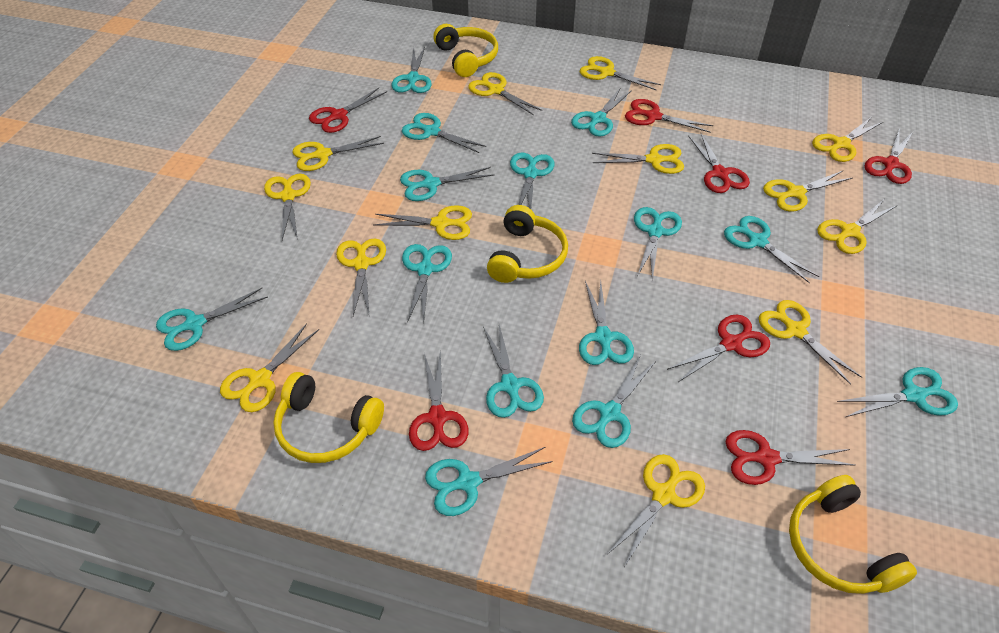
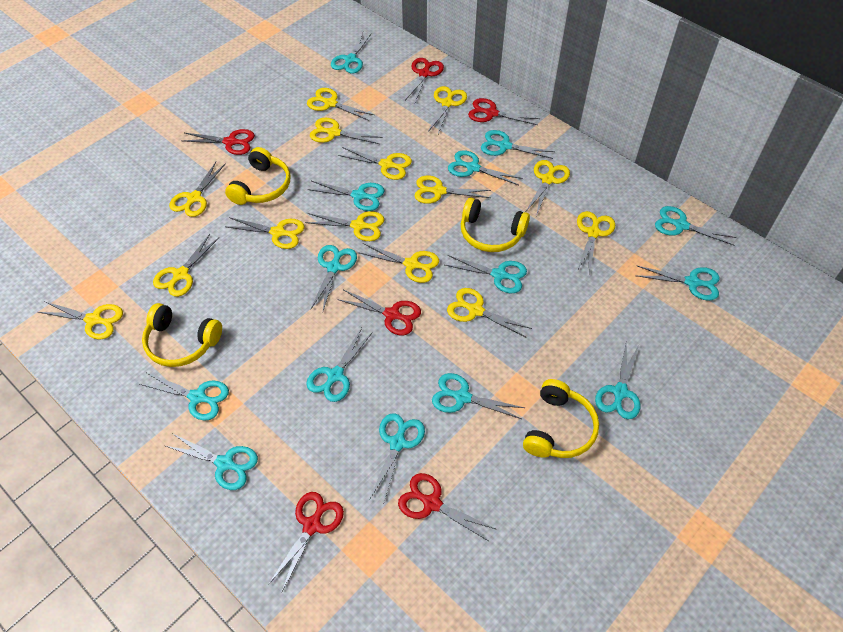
red scissors: 7 -> 6
yellow scissors: 13 -> 14

